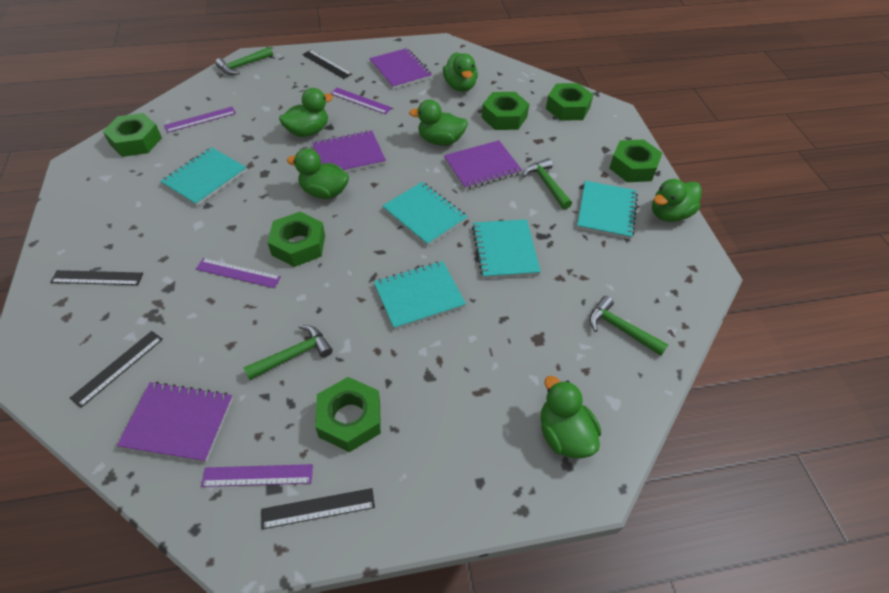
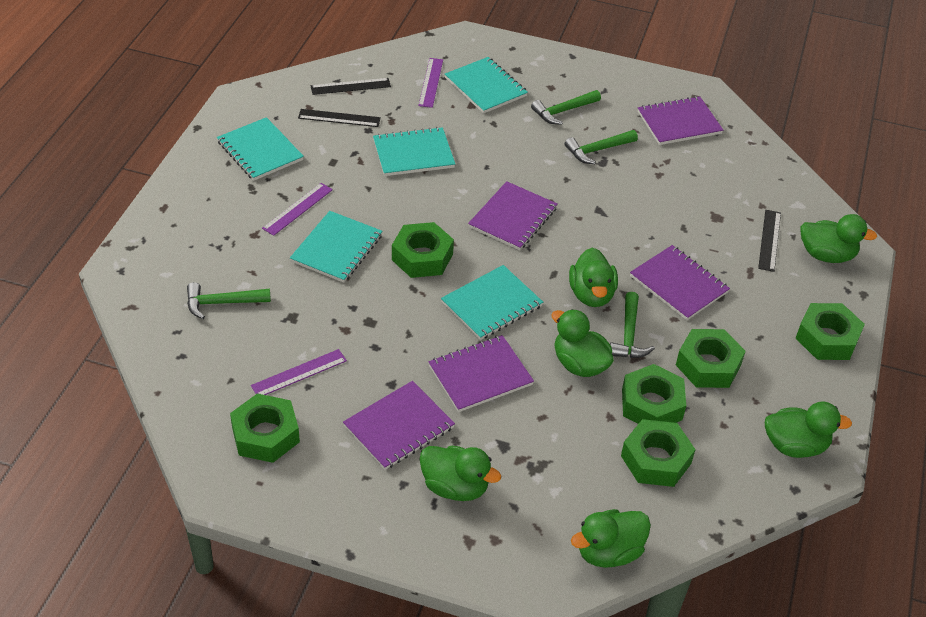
black ruler: 4 -> 3
purple notebook: 4 -> 5
purple ruler: 4 -> 3

